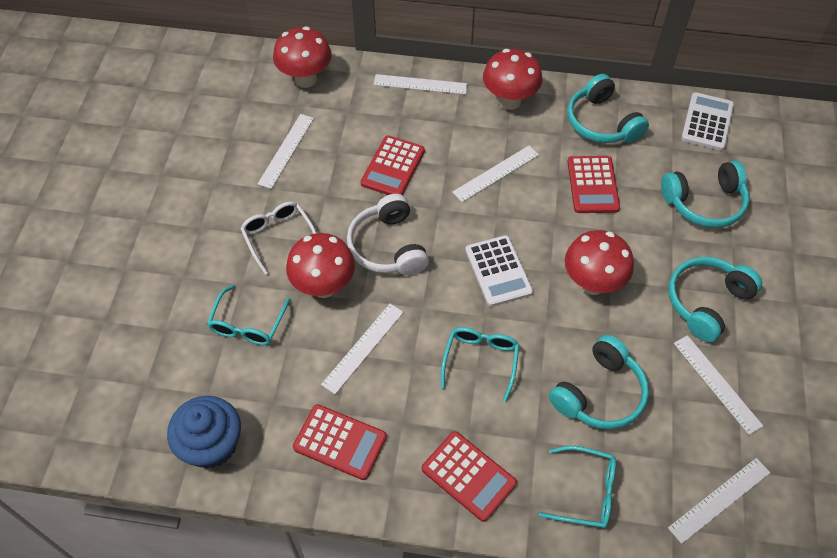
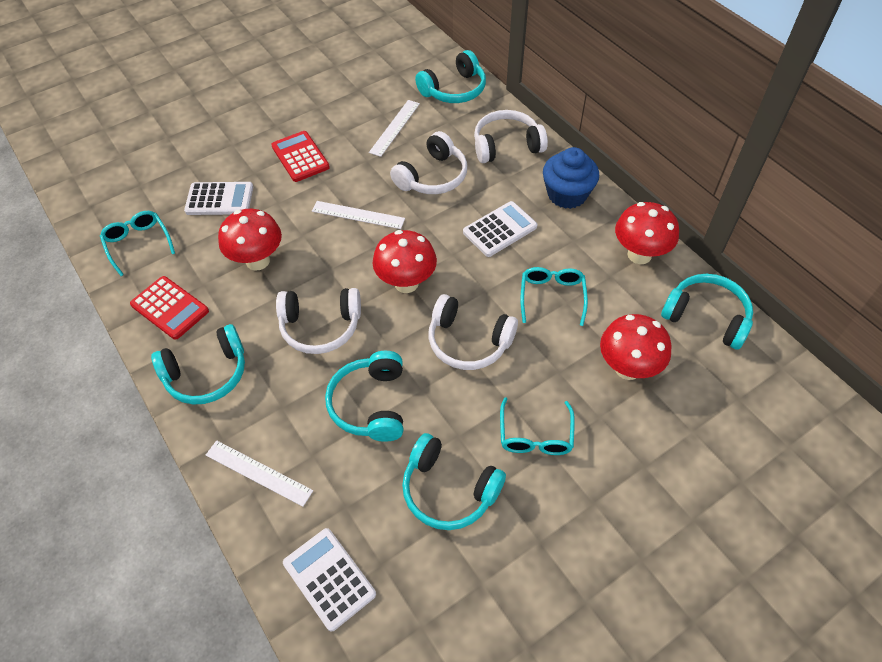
red calculator: 4 -> 2
turquoise headphones: 4 -> 5
white calculator: 2 -> 3
white glasses: 1 -> 0
white headphones: 1 -> 4
white ruler: 6 -> 3

